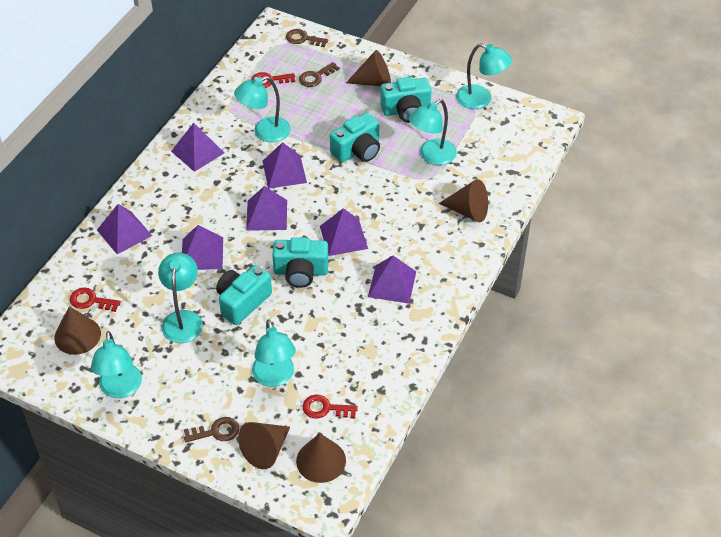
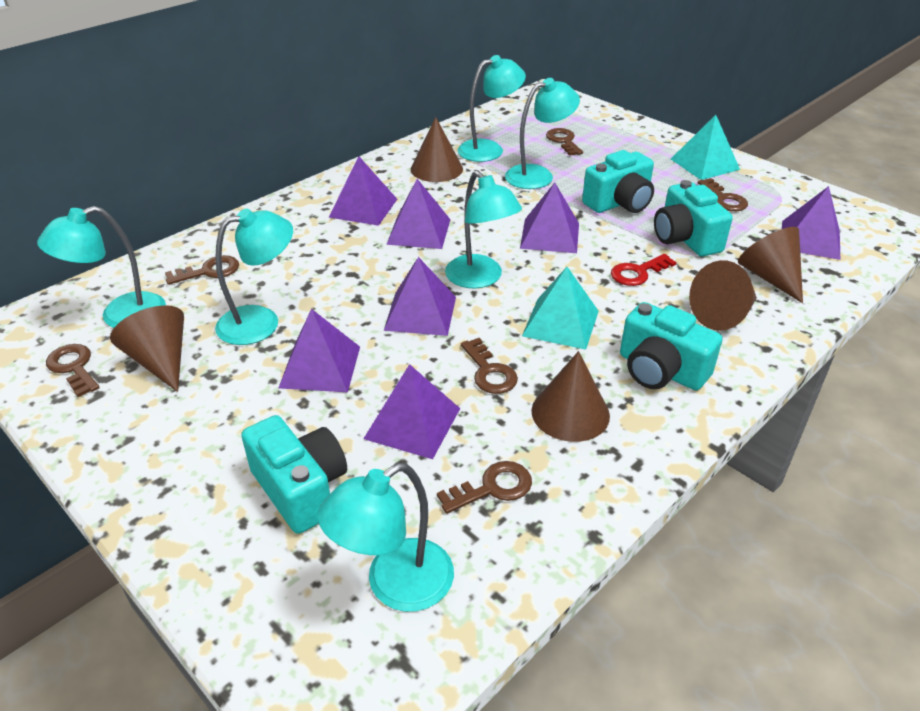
brown key: 3 -> 6
red key: 3 -> 1
turquoise pyramid: 0 -> 2

